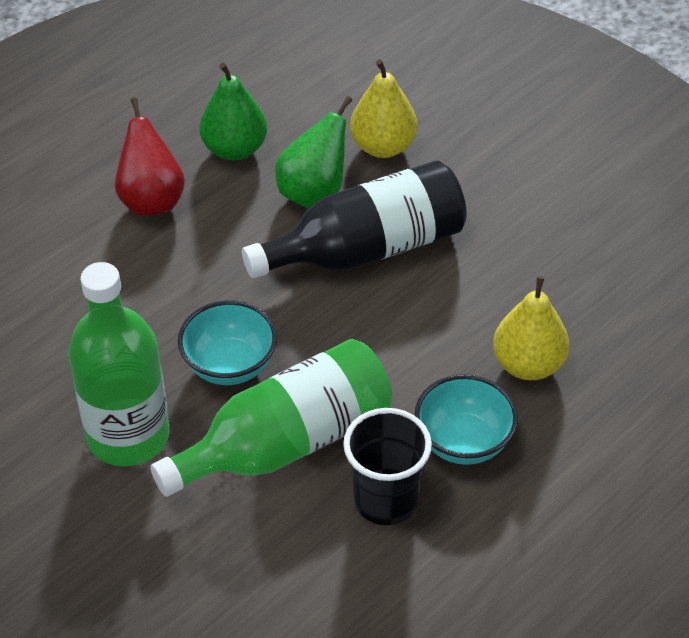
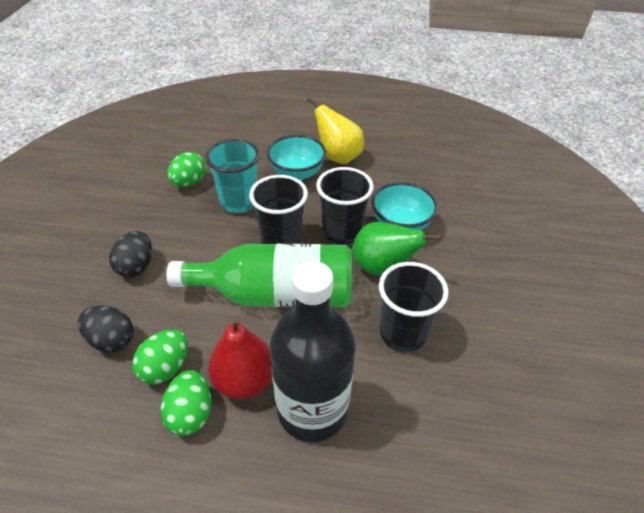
black cup: 1 -> 3
black egg: 0 -> 2
green bottle: 2 -> 1
green egg: 0 -> 3
green pear: 2 -> 1
turquoise cup: 0 -> 1
yellow pear: 2 -> 1

